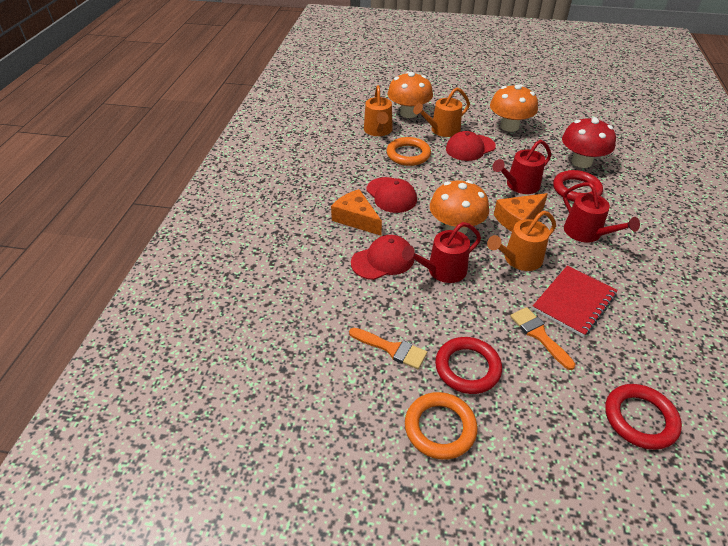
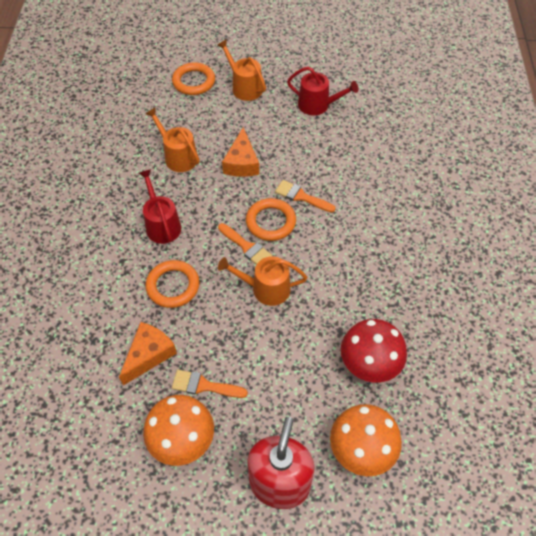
orange brush: 2 -> 3
orange mushroom: 3 -> 2
orange ring: 2 -> 3
red cap: 3 -> 0
red notebook: 1 -> 0
red ring: 3 -> 0
red soap dispenser: 0 -> 1
red watering can: 3 -> 2

